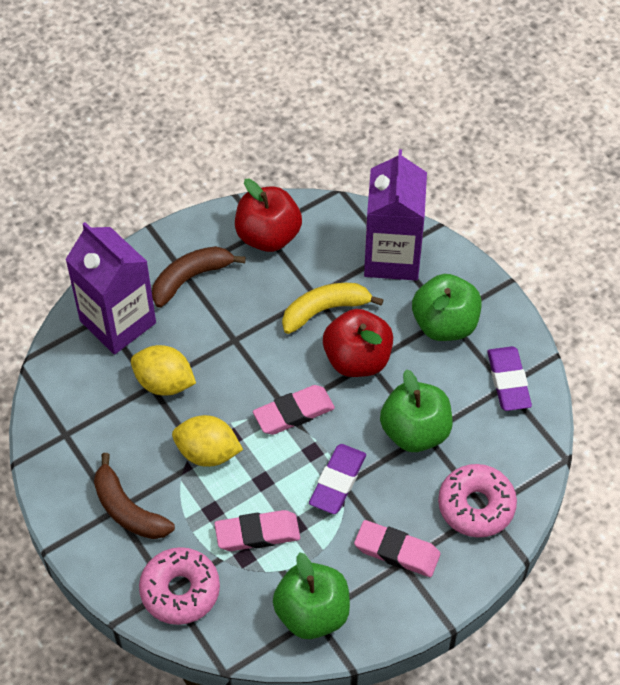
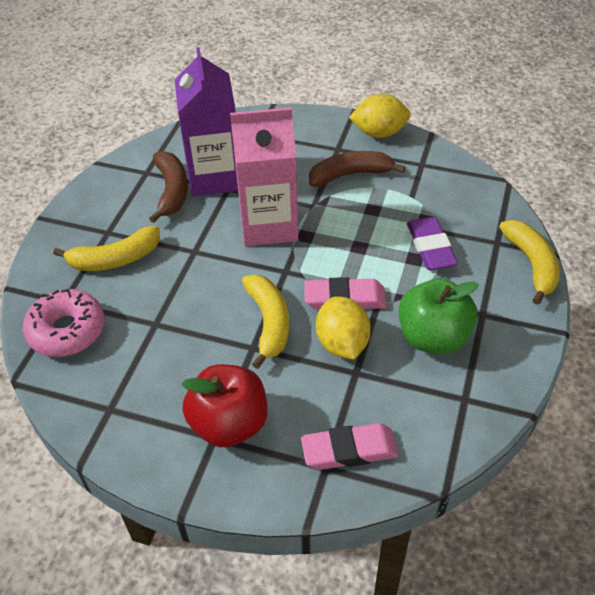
green apple: 3 -> 1
pink carton: 0 -> 1
pink donut: 2 -> 1
pink eraser: 3 -> 2
purple carton: 2 -> 1
purple eraser: 2 -> 1
red apple: 2 -> 1
yellow banana: 1 -> 3

